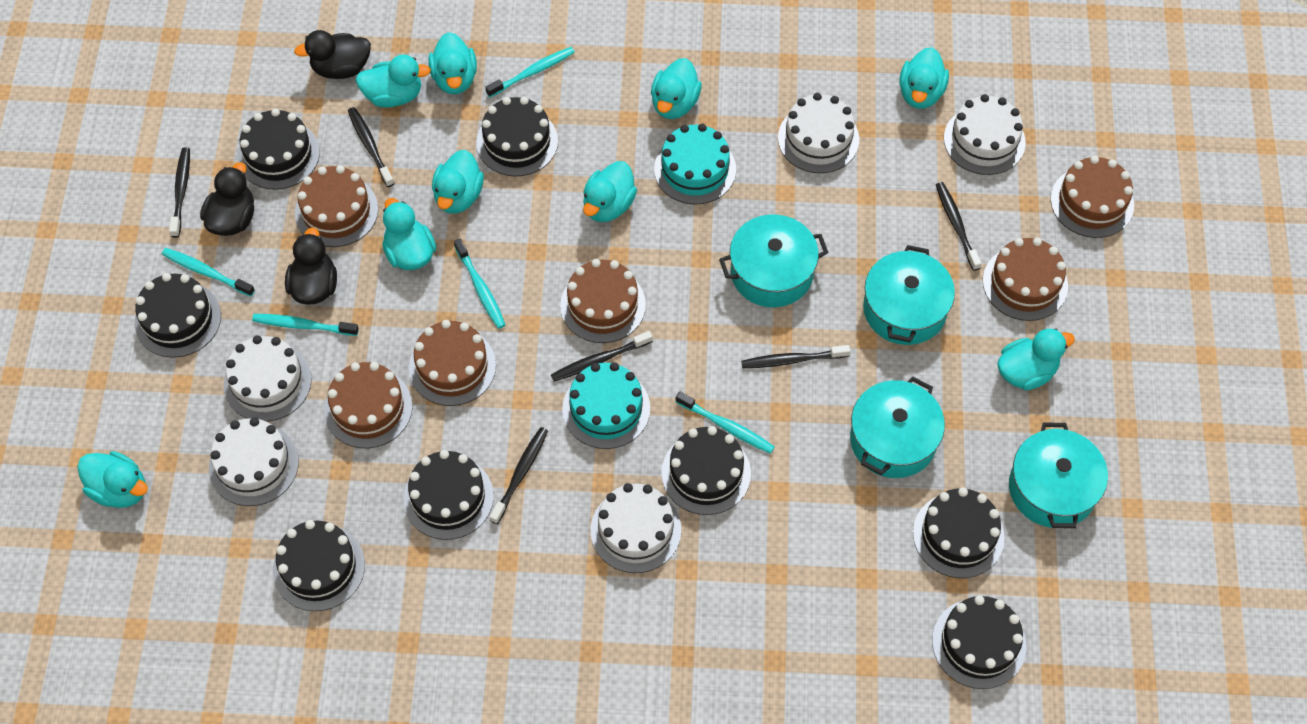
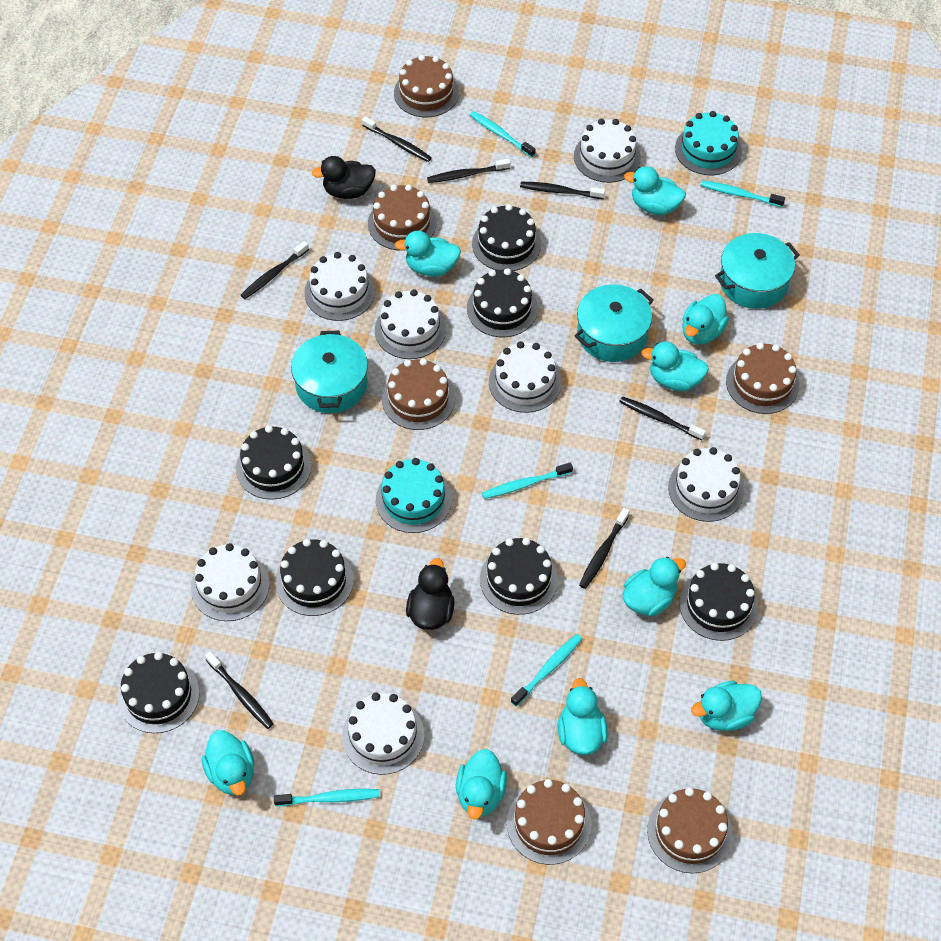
black cake: 8 -> 7
black duck: 3 -> 2
black toothbrush: 6 -> 7
turquoise pot: 4 -> 3
white cake: 5 -> 7

